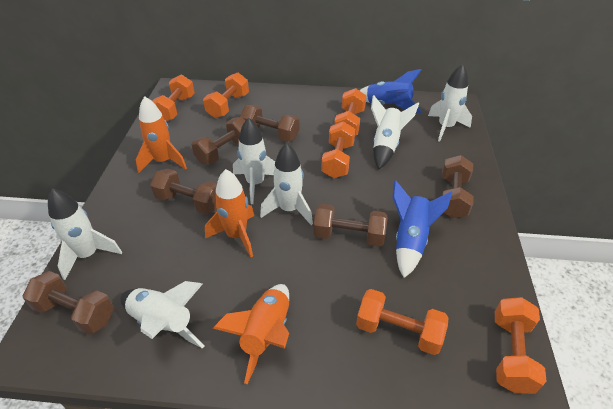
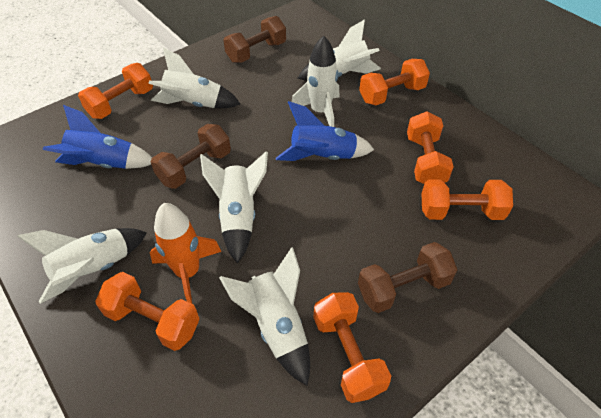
brown dumbbell: 6 -> 3
orange rocket: 3 -> 1

